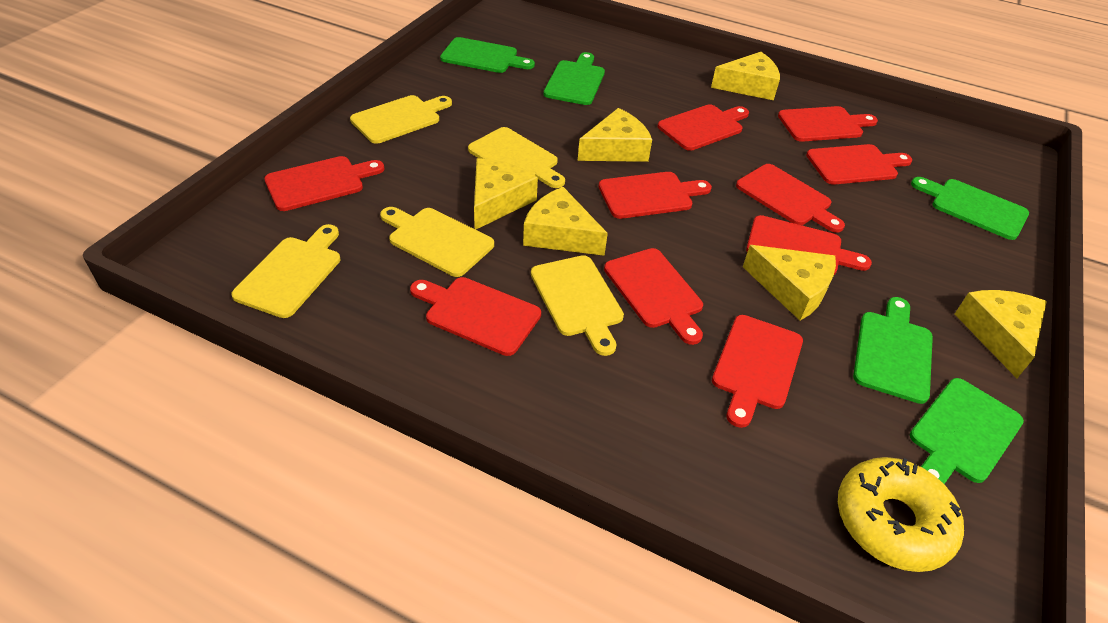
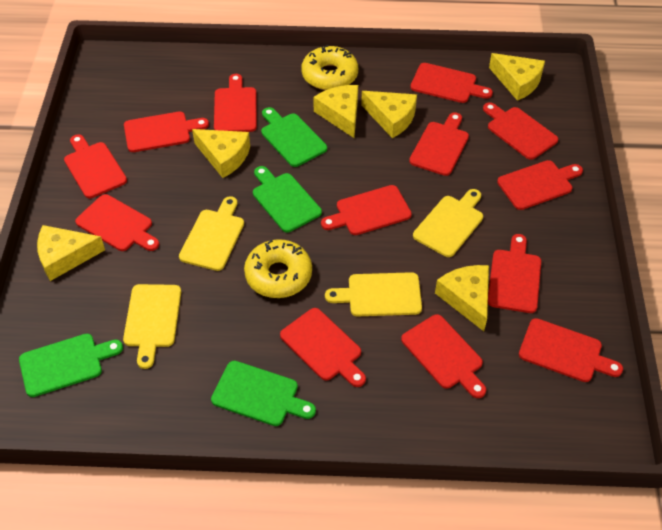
green cutting board: 5 -> 4
red cutting board: 10 -> 13
yellow cutting board: 5 -> 4
yellow donut: 1 -> 2

